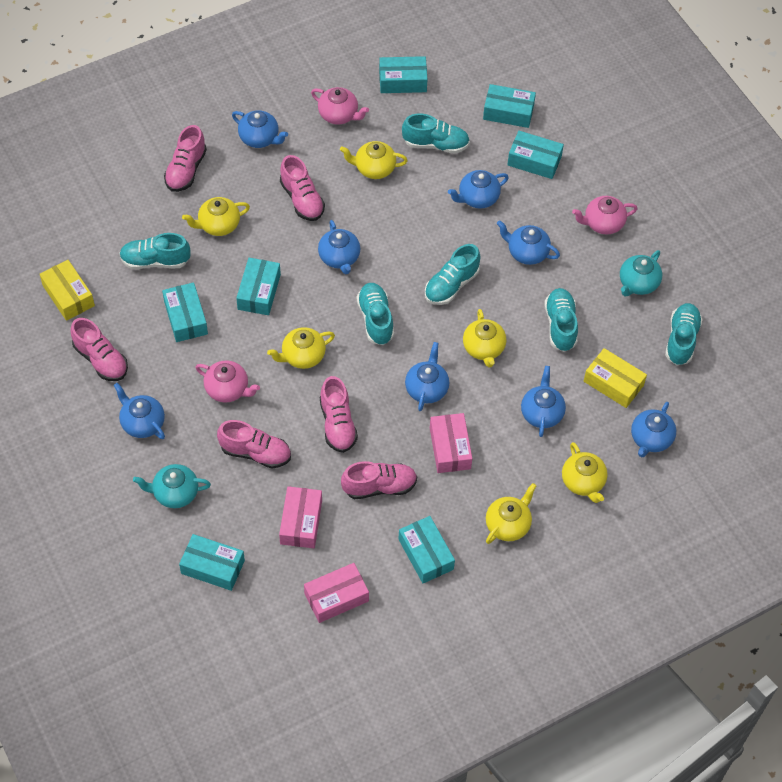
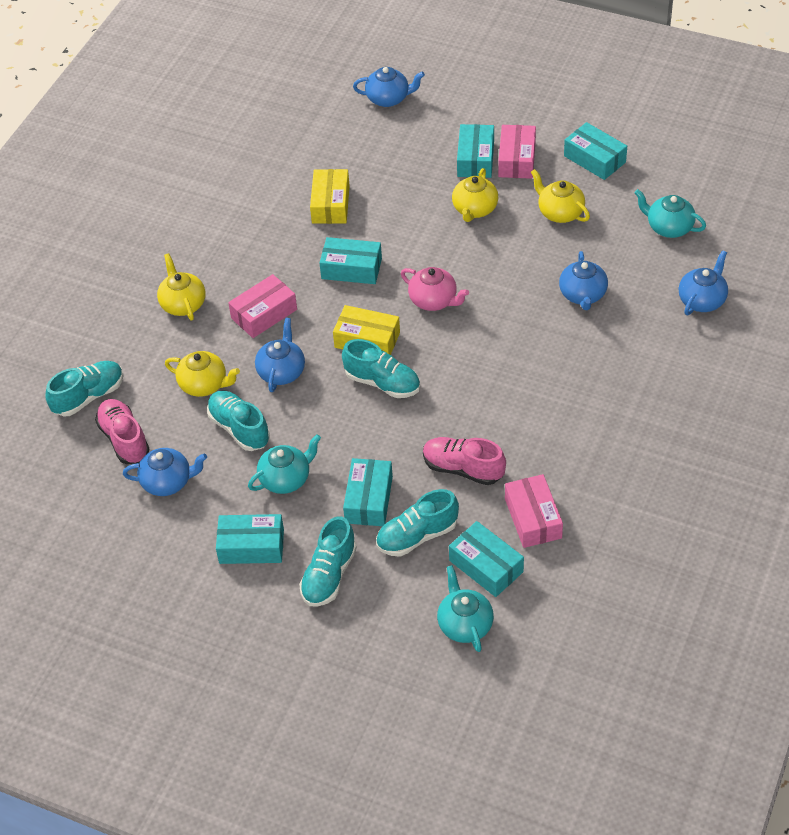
blue teapot: 8 -> 5
pink shoe: 6 -> 2
pink teapot: 3 -> 1
turquoise box: 7 -> 6
turquoise shoe: 6 -> 5
turquoise teapot: 2 -> 3
yellow teapot: 6 -> 4

